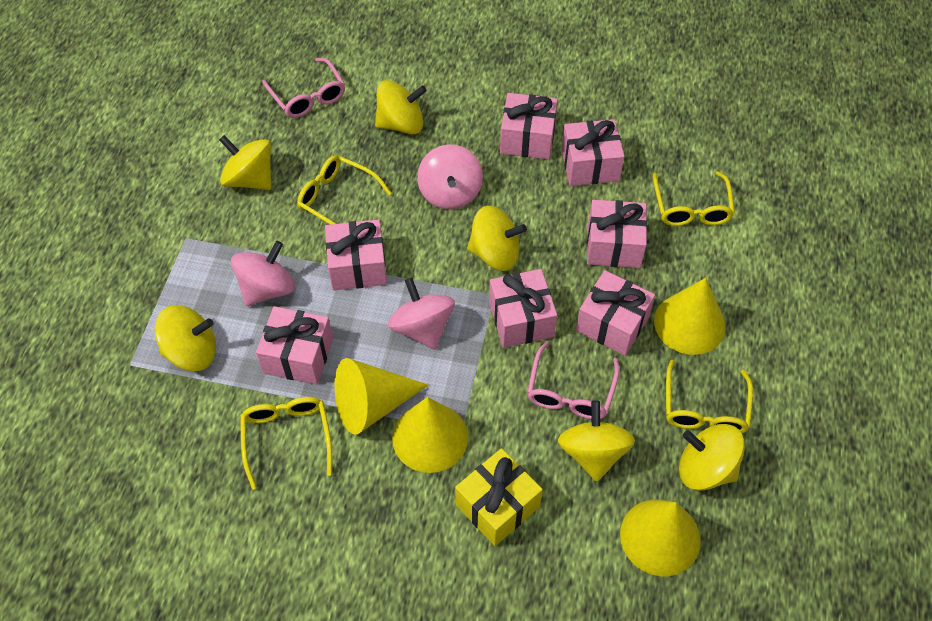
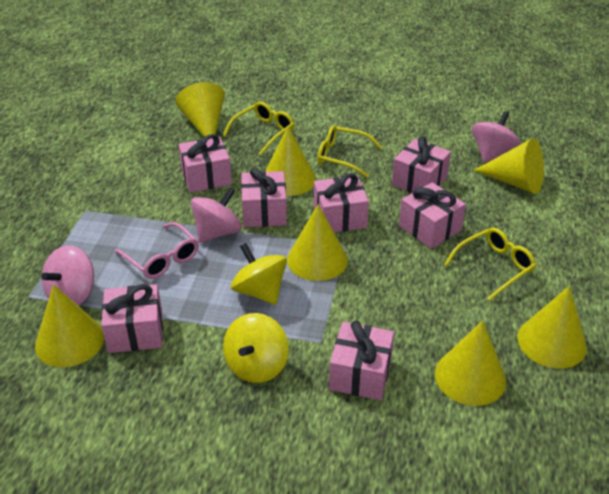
pink glasses: 2 -> 1
yellow cone: 4 -> 7
yellow gift: 1 -> 0
yellow glasses: 4 -> 3
yellow spinning top: 6 -> 2

